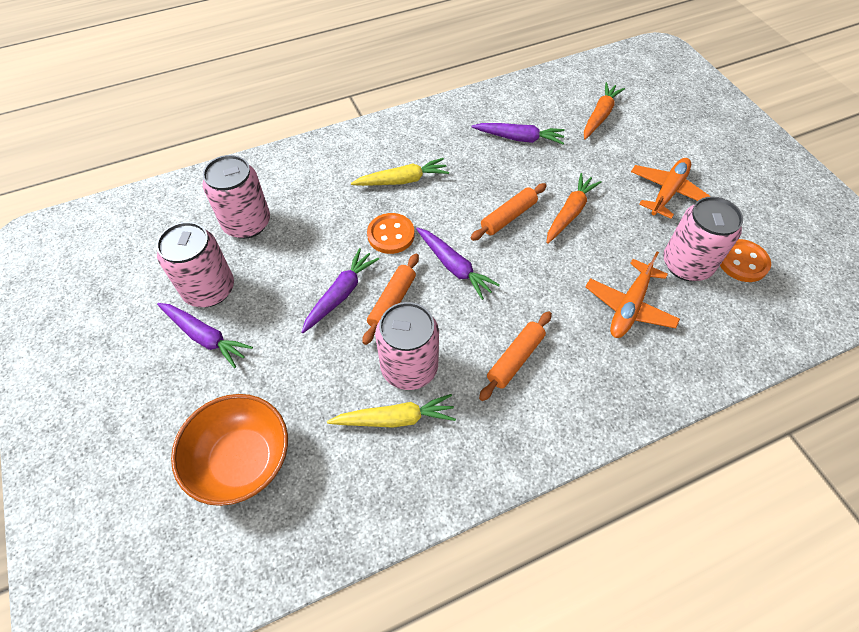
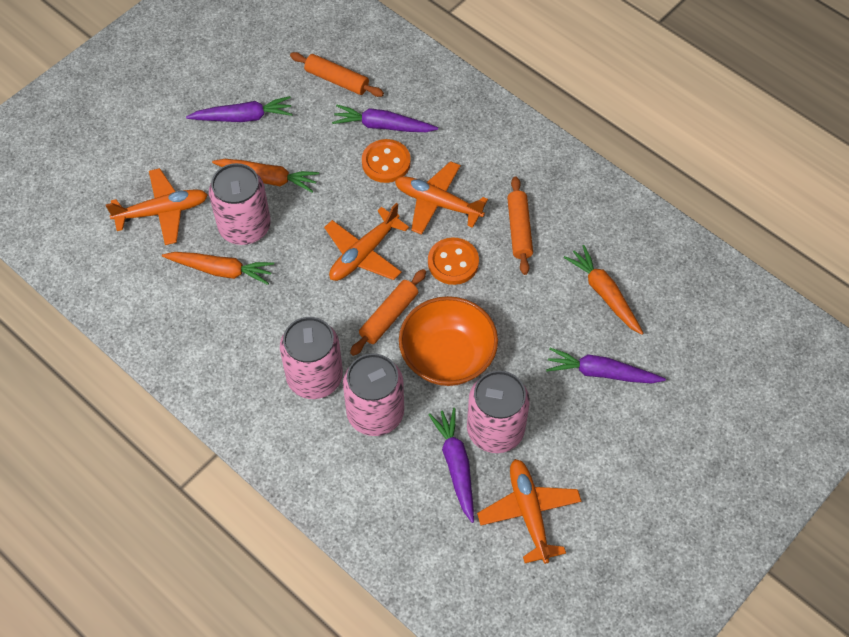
orange carrot: 2 -> 3
orange plane: 2 -> 4
yellow carrot: 2 -> 0

